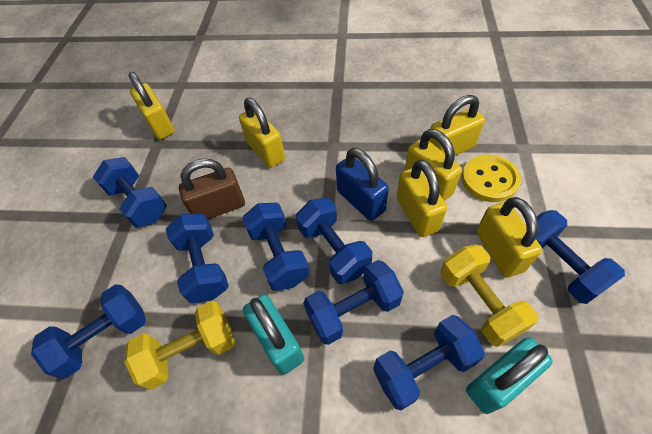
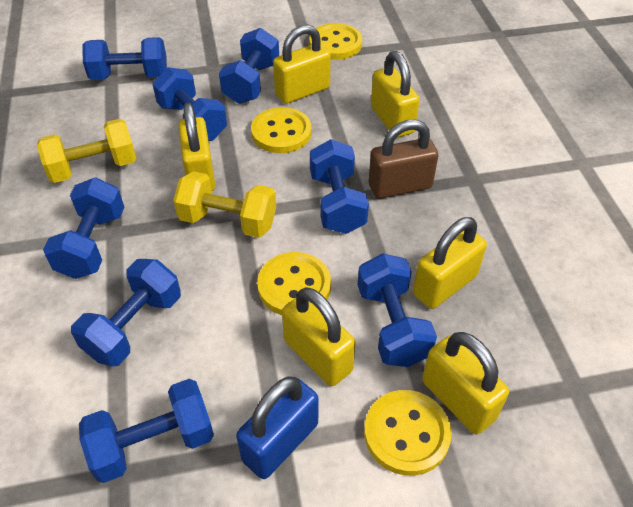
turquoise padlock: 2 -> 0
yellow button: 1 -> 4

